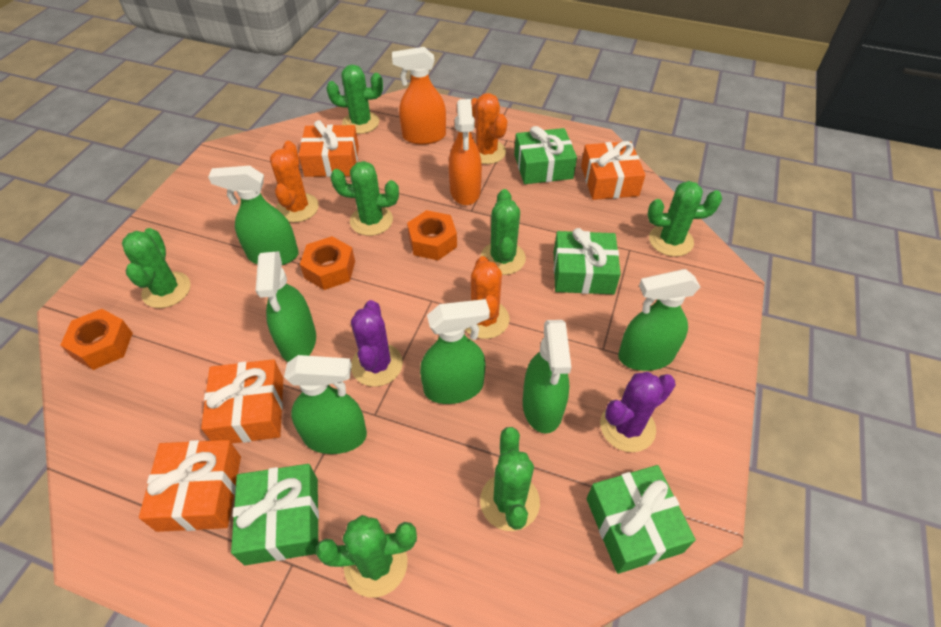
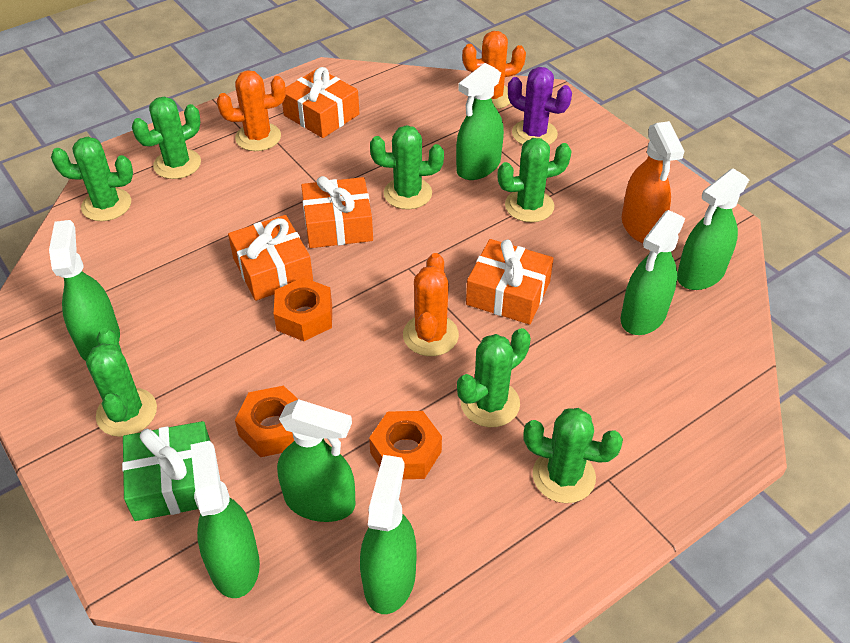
green gift: 4 -> 1
green spray bottle: 6 -> 7
orange spray bottle: 2 -> 1
purple cactus: 2 -> 1

